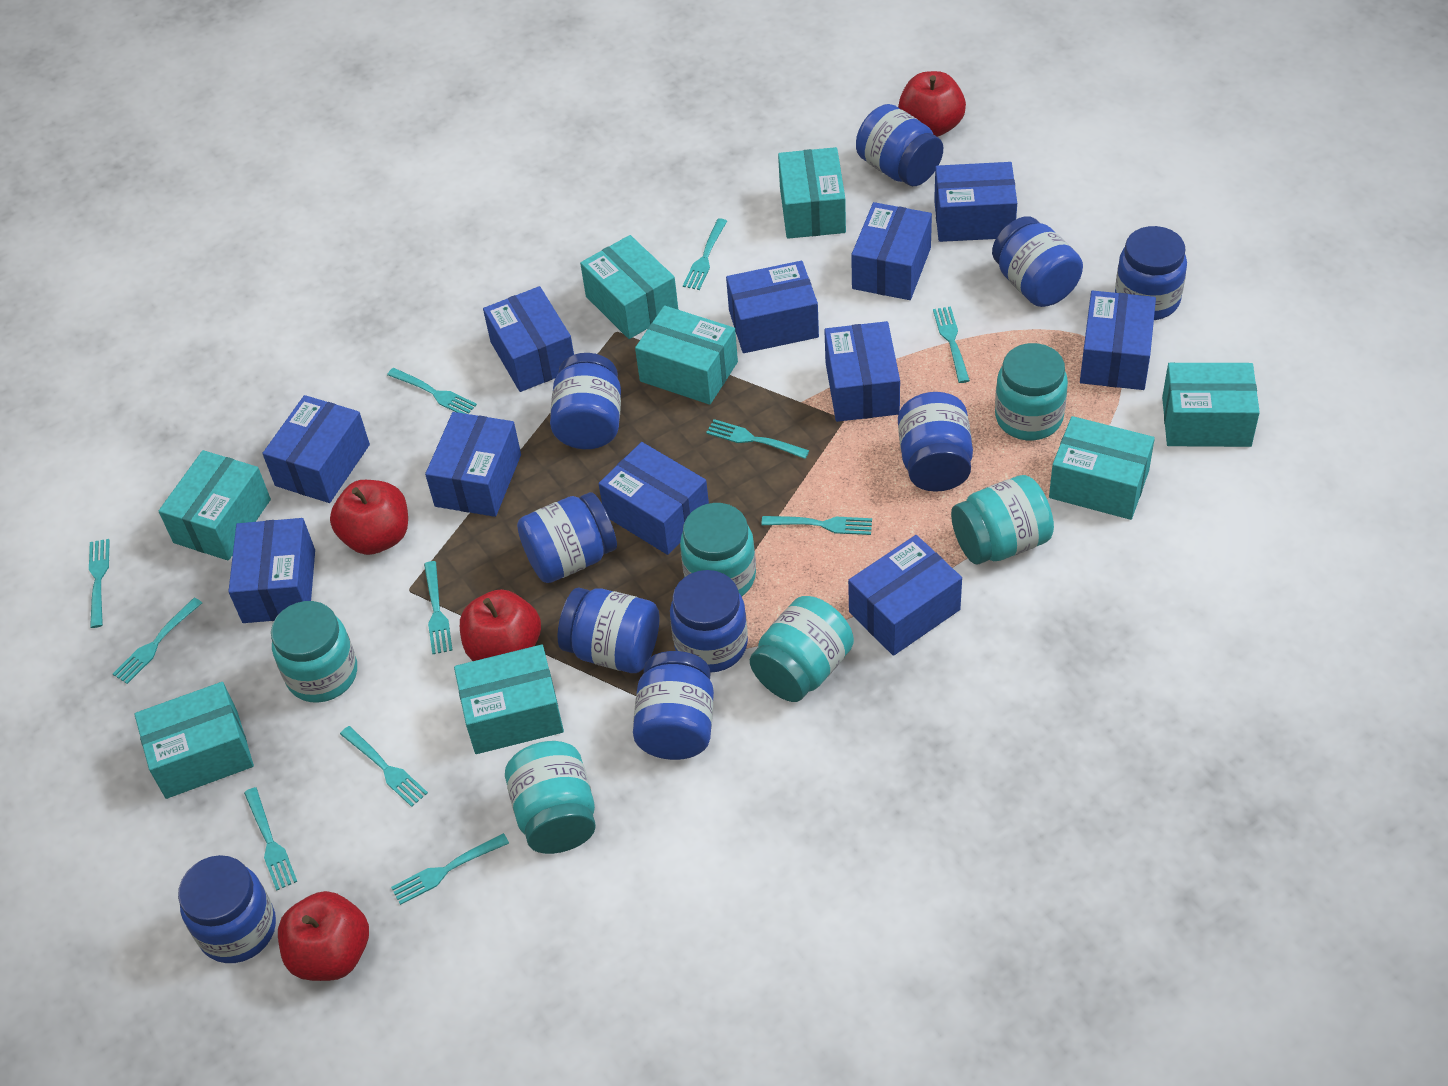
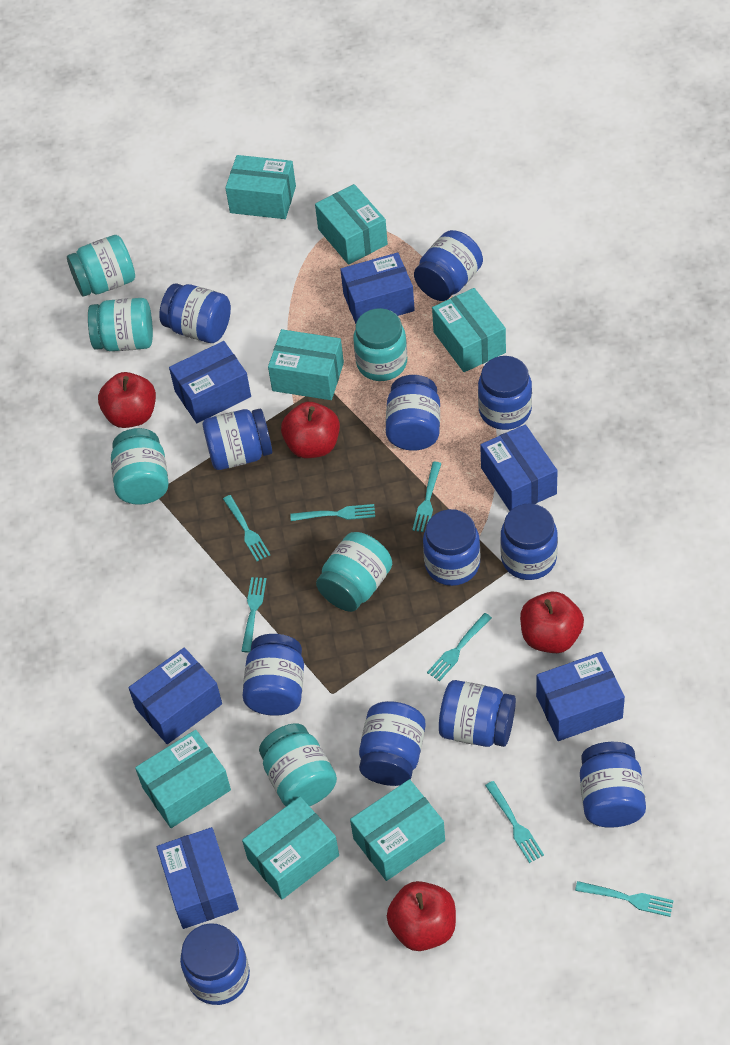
blue box: 11 -> 6
blue jar: 10 -> 12
turquoise box: 8 -> 7
turquoise fork: 11 -> 7

